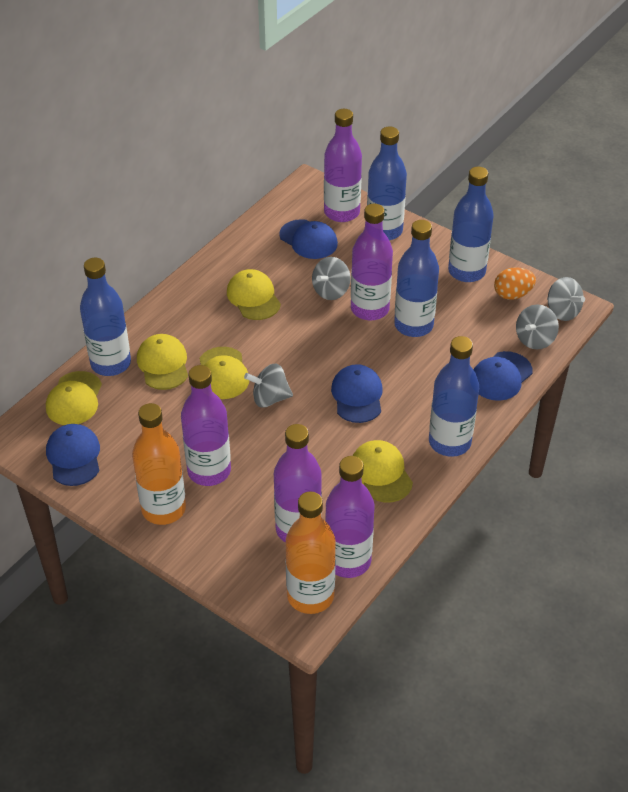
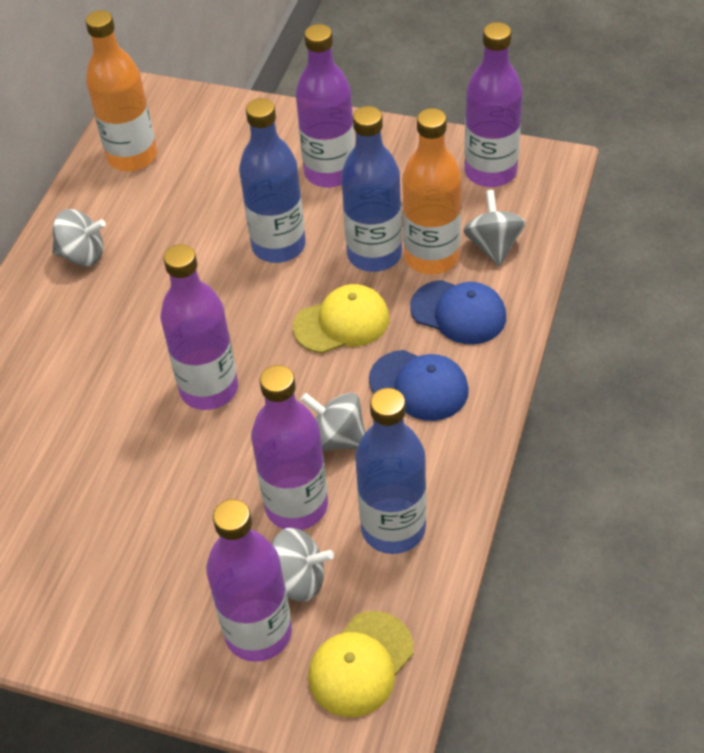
blue bottle: 5 -> 3
blue cap: 4 -> 2
orange egg: 1 -> 0
yellow cap: 5 -> 2

